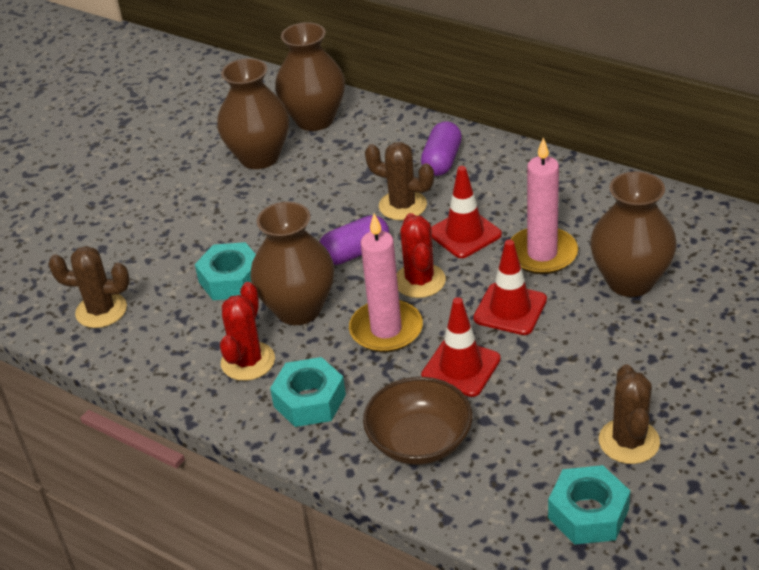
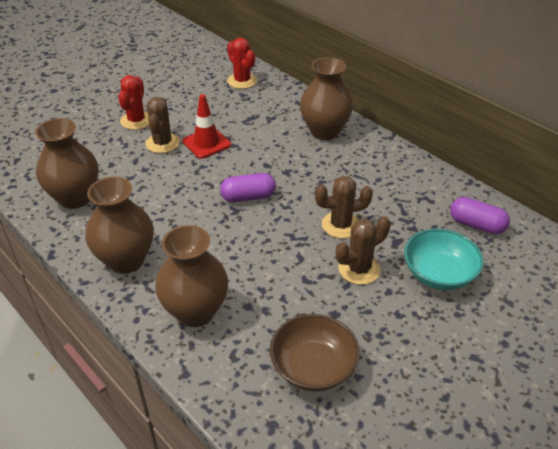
pink candle: 2 -> 0
red traffic cone: 3 -> 1
turquoise bowl: 0 -> 1
turquoise nut: 3 -> 0

